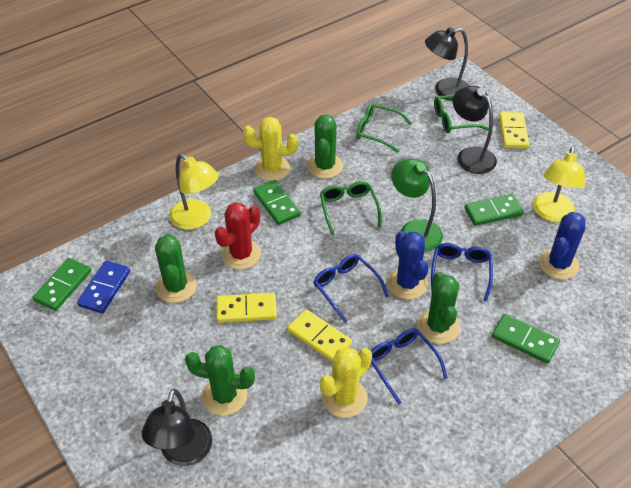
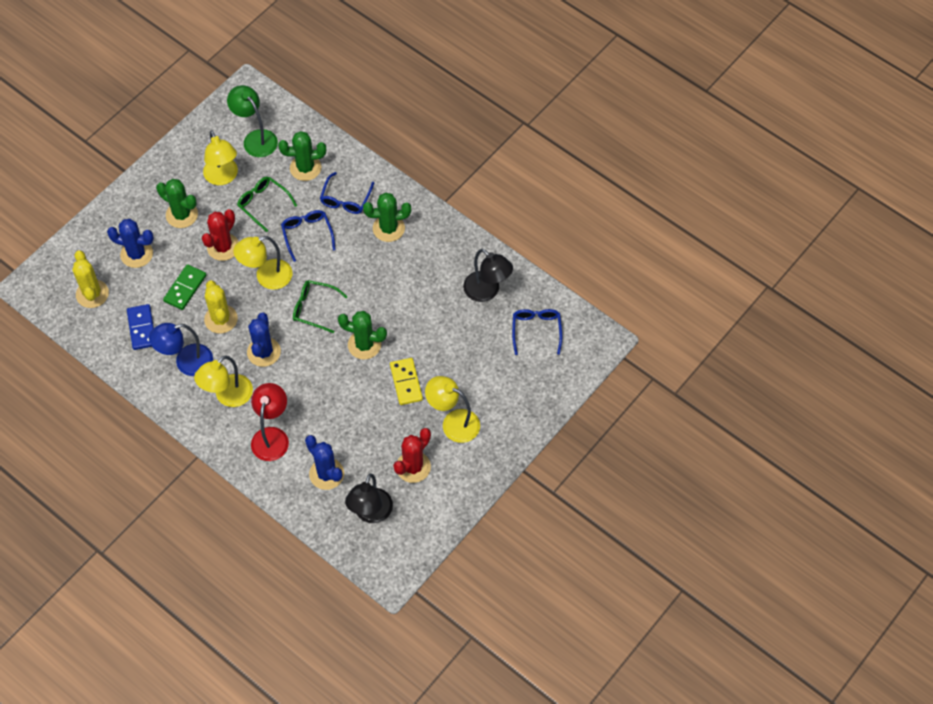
black lamp: 3 -> 2
blue cactus: 2 -> 3
blue lamp: 0 -> 1
green domino: 4 -> 1
green glasses: 3 -> 2
red cactus: 1 -> 2
red lamp: 0 -> 1
yellow domino: 3 -> 1
yellow lamp: 2 -> 4

